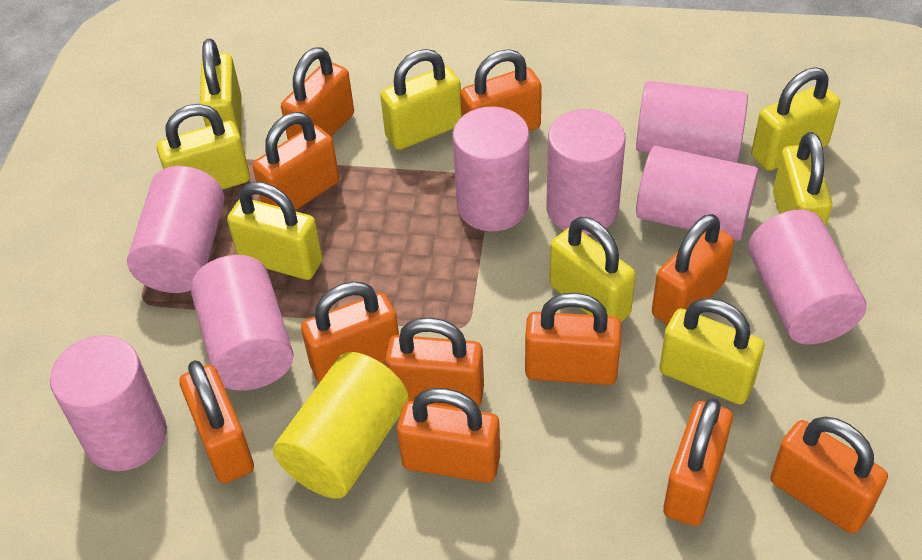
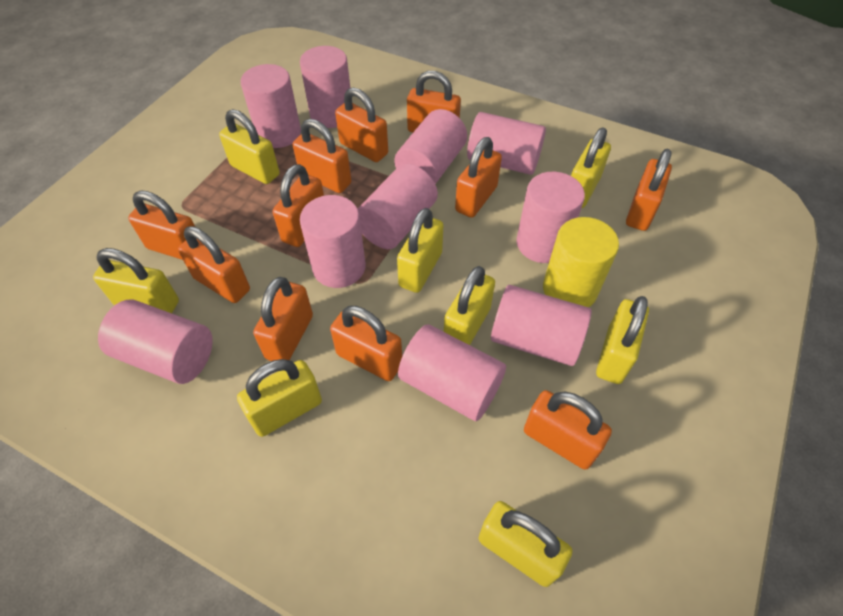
pink cylinder: 8 -> 10

